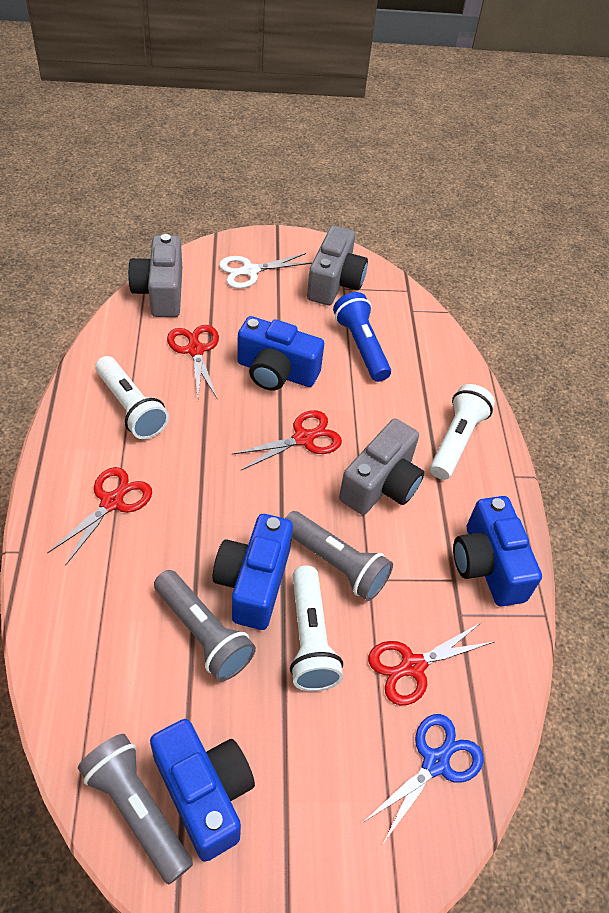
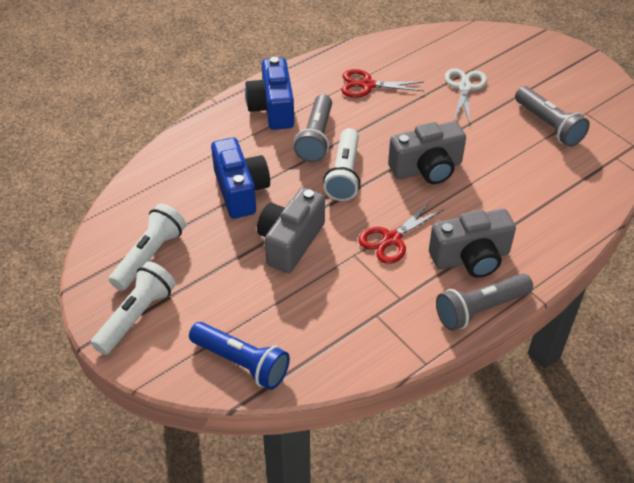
blue camera: 4 -> 2
blue scissors: 1 -> 0
red scissors: 4 -> 2

